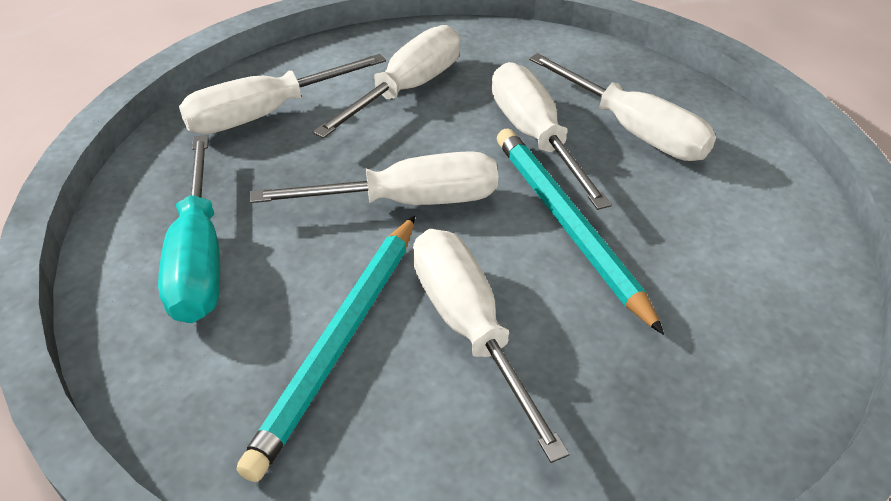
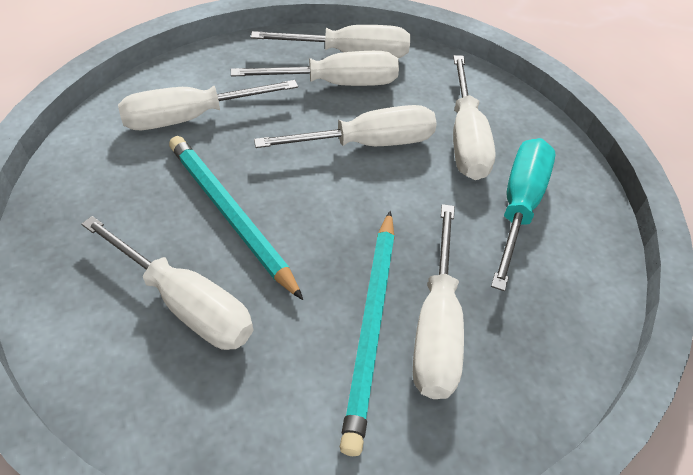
white screwdriver: 6 -> 7

